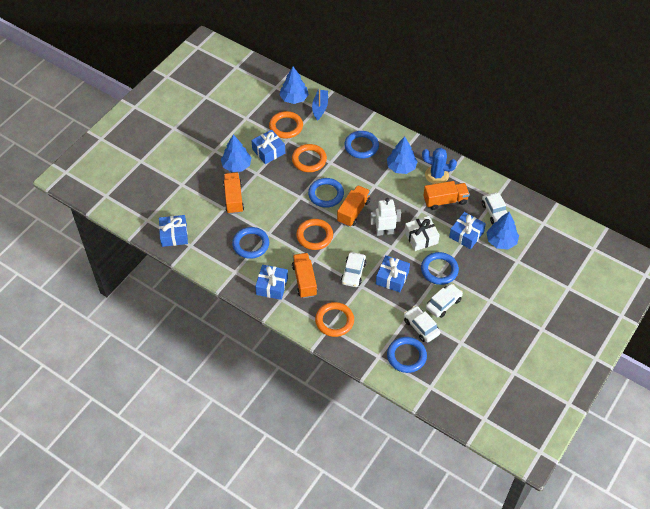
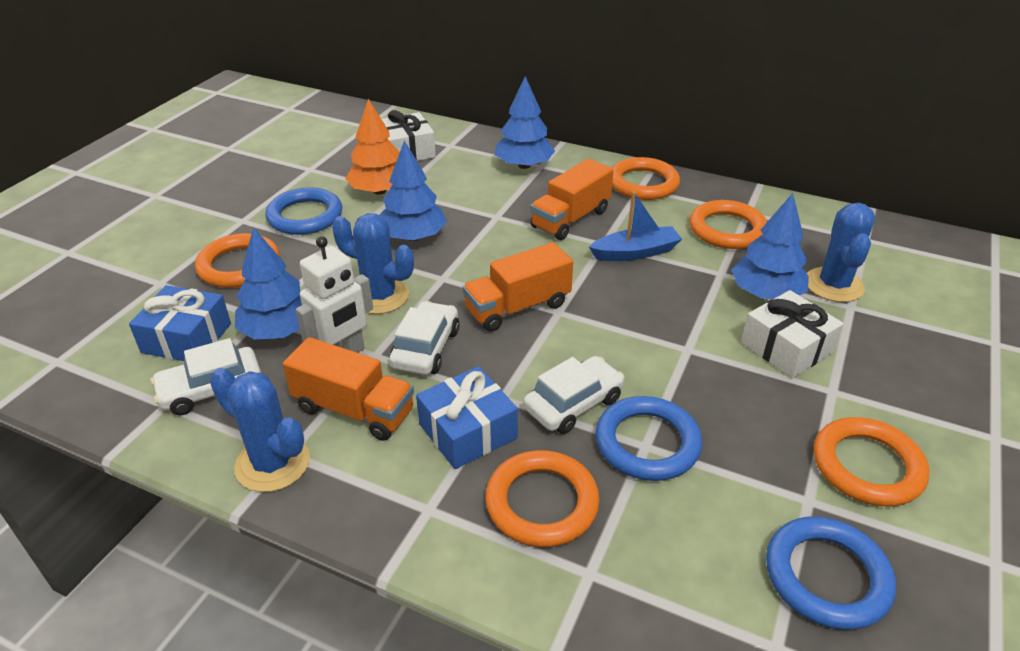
blue cactus: 1 -> 3
blue gift: 5 -> 2
blue ring: 5 -> 3
orange ring: 4 -> 5
orange tree: 0 -> 1
orange truck: 4 -> 3
white car: 4 -> 3
white gift: 1 -> 2

